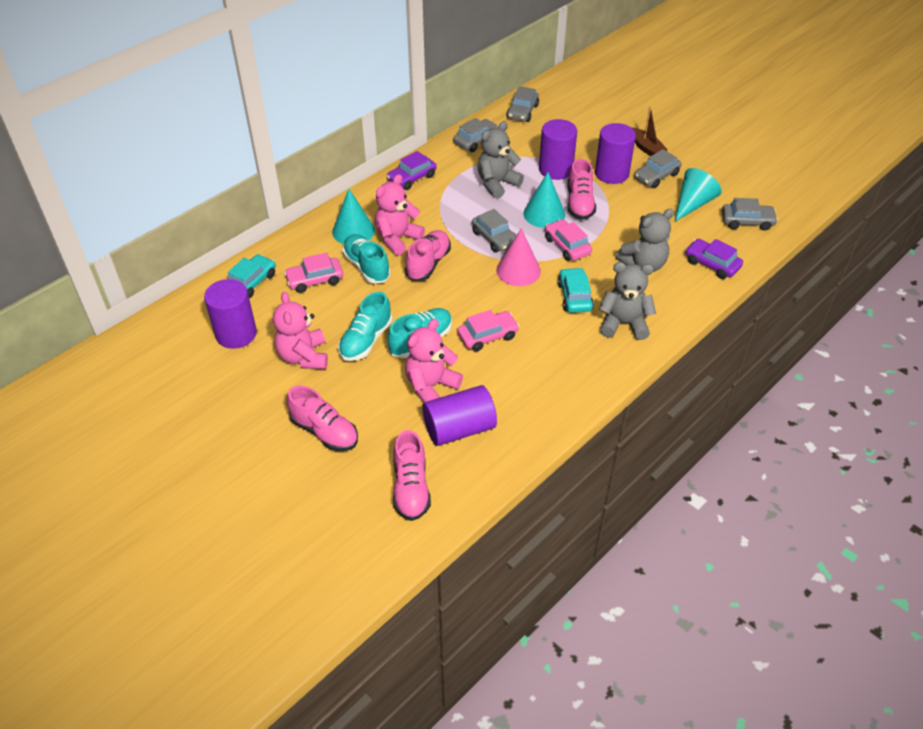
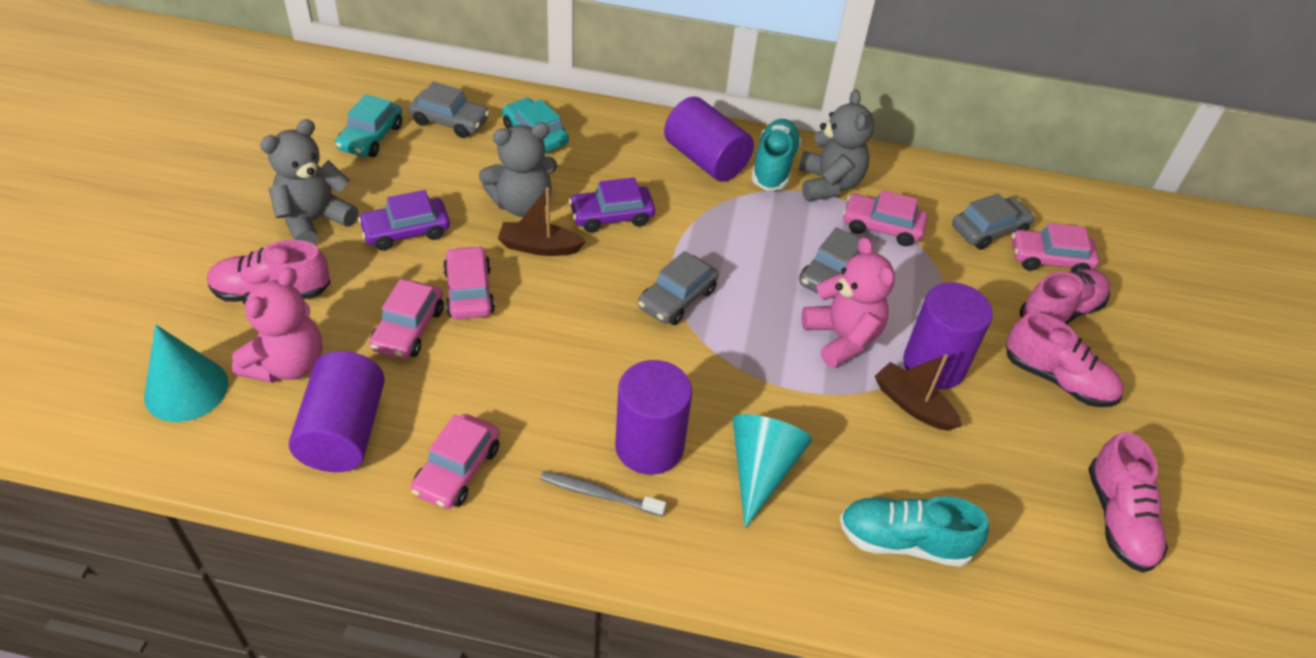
brown boat: 1 -> 2
grey car: 5 -> 4
grey toothbrush: 0 -> 1
pink car: 3 -> 5
pink cone: 1 -> 0
pink teddy bear: 3 -> 2
turquoise cone: 3 -> 2
turquoise shoe: 3 -> 2

